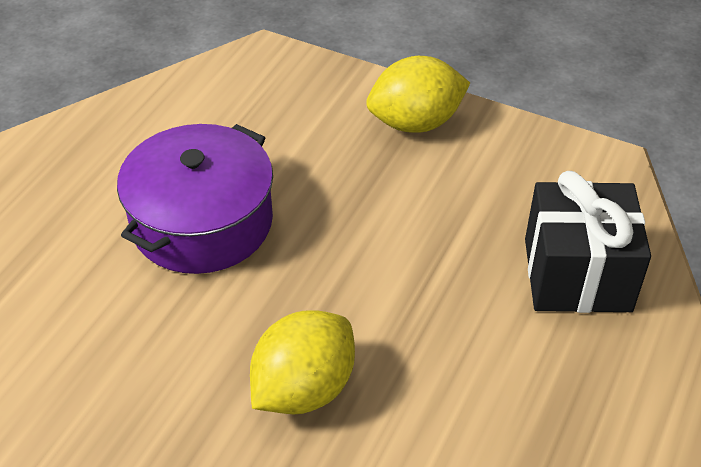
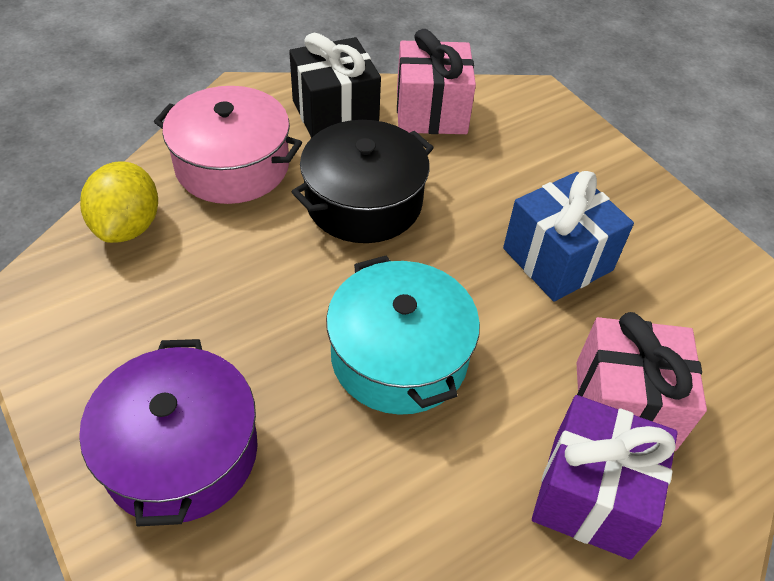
black pot: 0 -> 1
blue gift: 0 -> 1
pink gift: 0 -> 2
pink pot: 0 -> 1
purple gift: 0 -> 1
turquoise pot: 0 -> 1
yellow lemon: 2 -> 1

